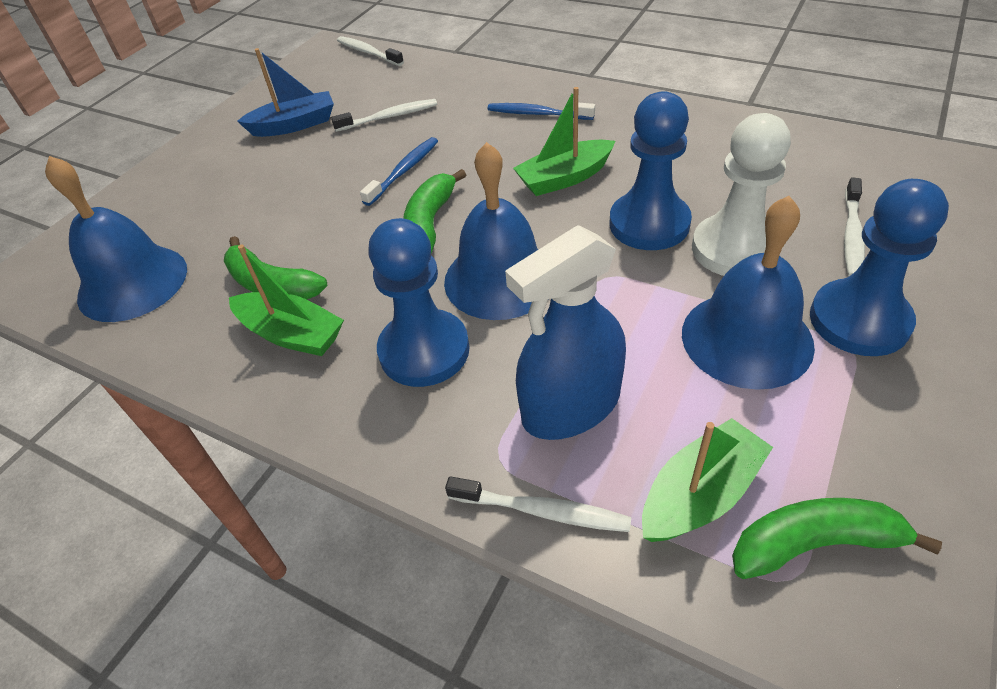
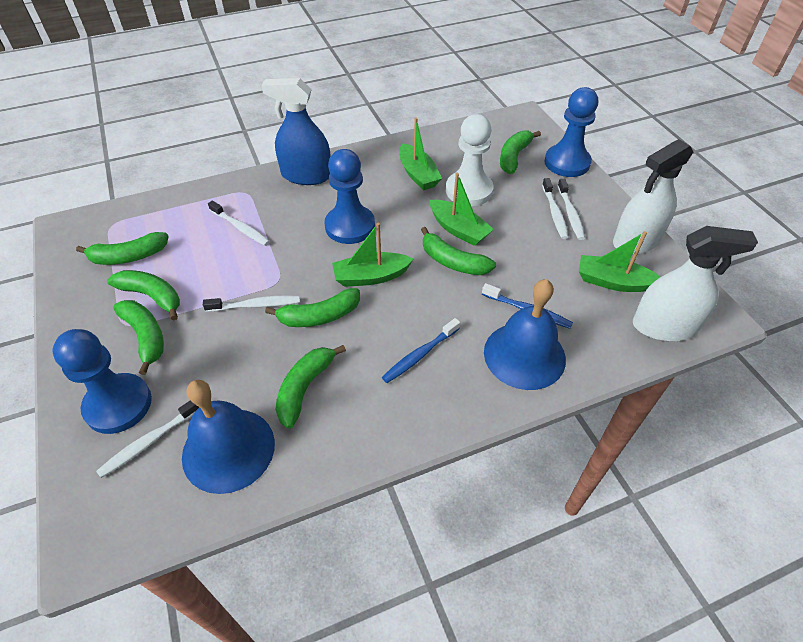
blue bell: 3 -> 2
blue boat: 1 -> 0
green banana: 3 -> 7
green boat: 3 -> 4
white spray bottle: 0 -> 2
white toothbrush: 4 -> 5

